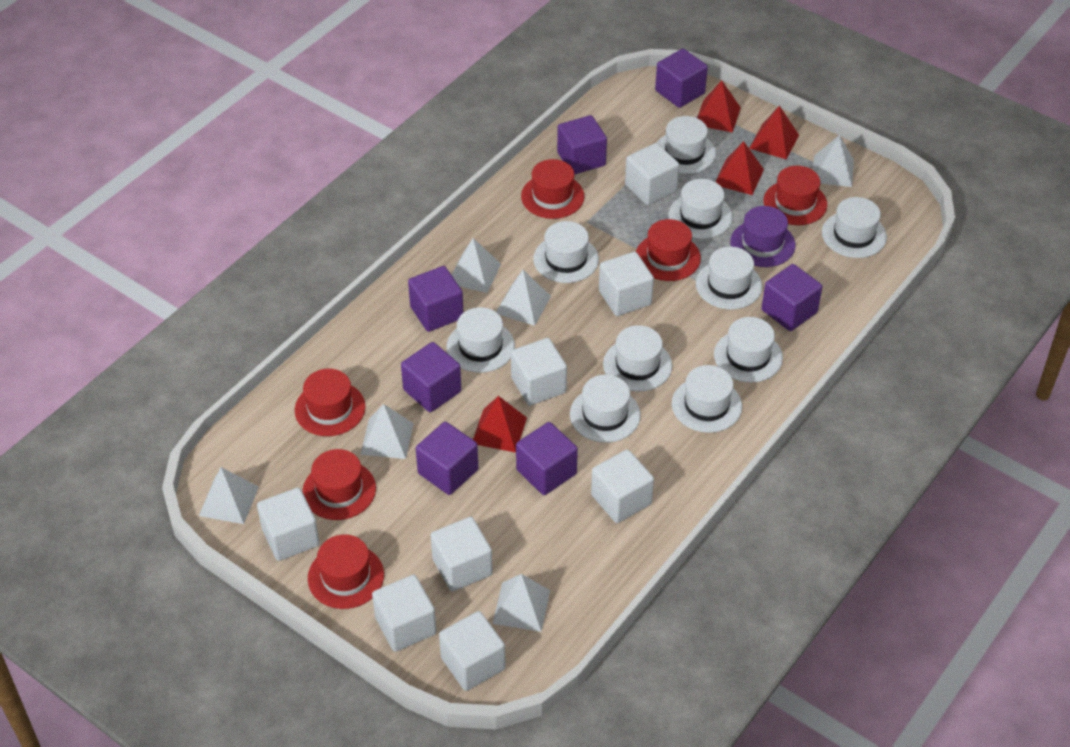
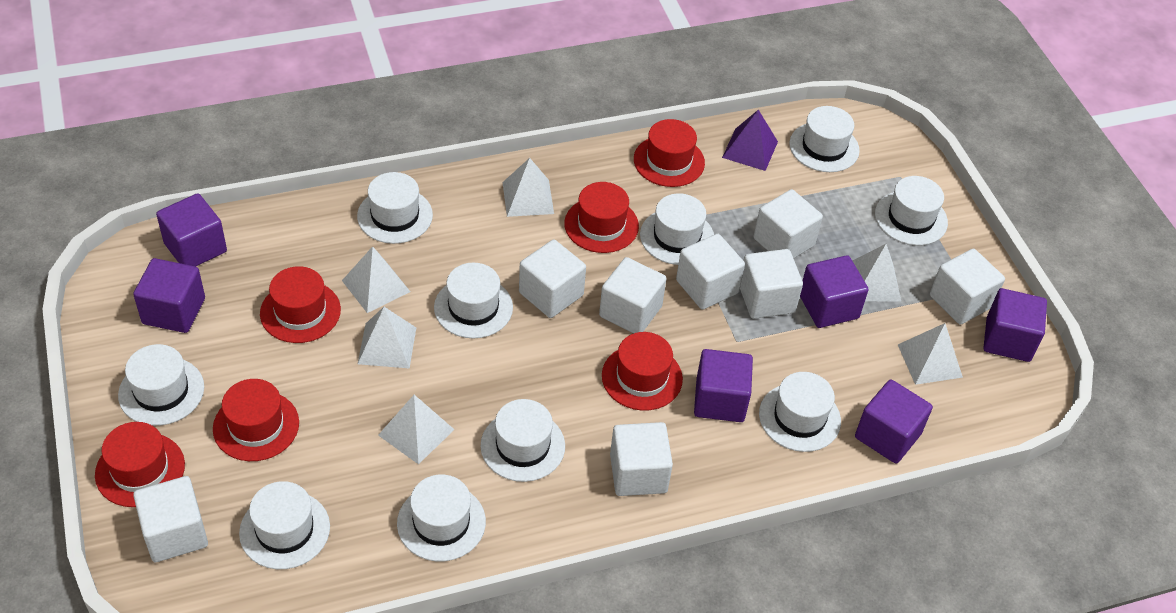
purple cube: 7 -> 6
purple hat: 1 -> 0
purple pyramid: 0 -> 1
red pyramid: 4 -> 0

